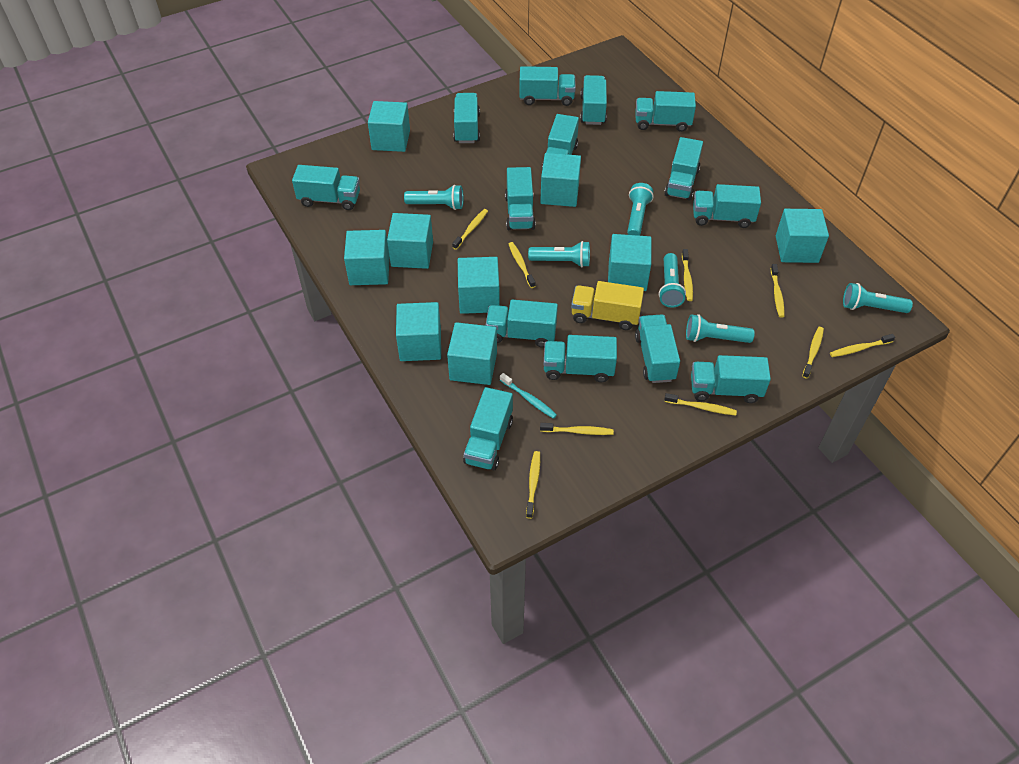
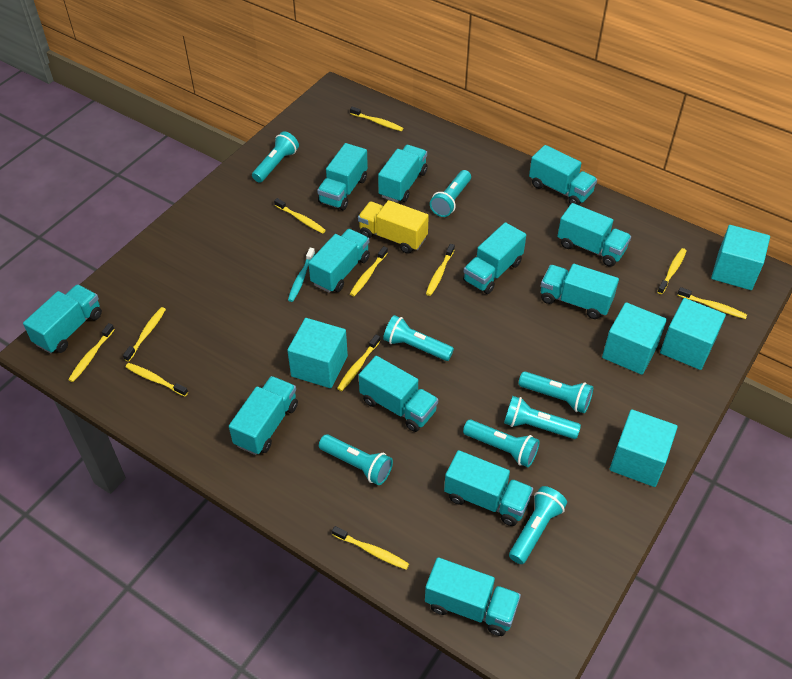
turquoise cube: 9 -> 5
turquoise flashlight: 6 -> 8
turquoise truck: 14 -> 12
yellow toothbrush: 9 -> 11

